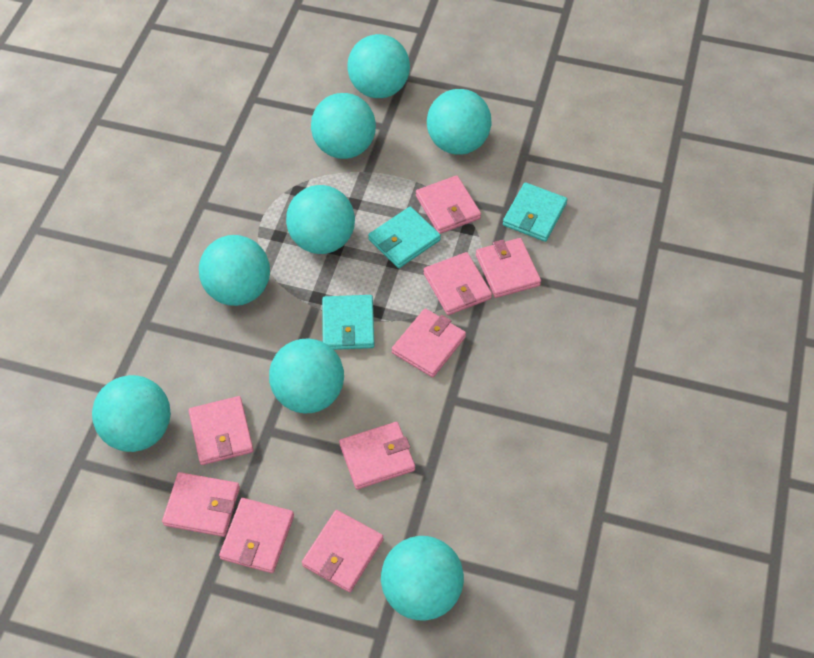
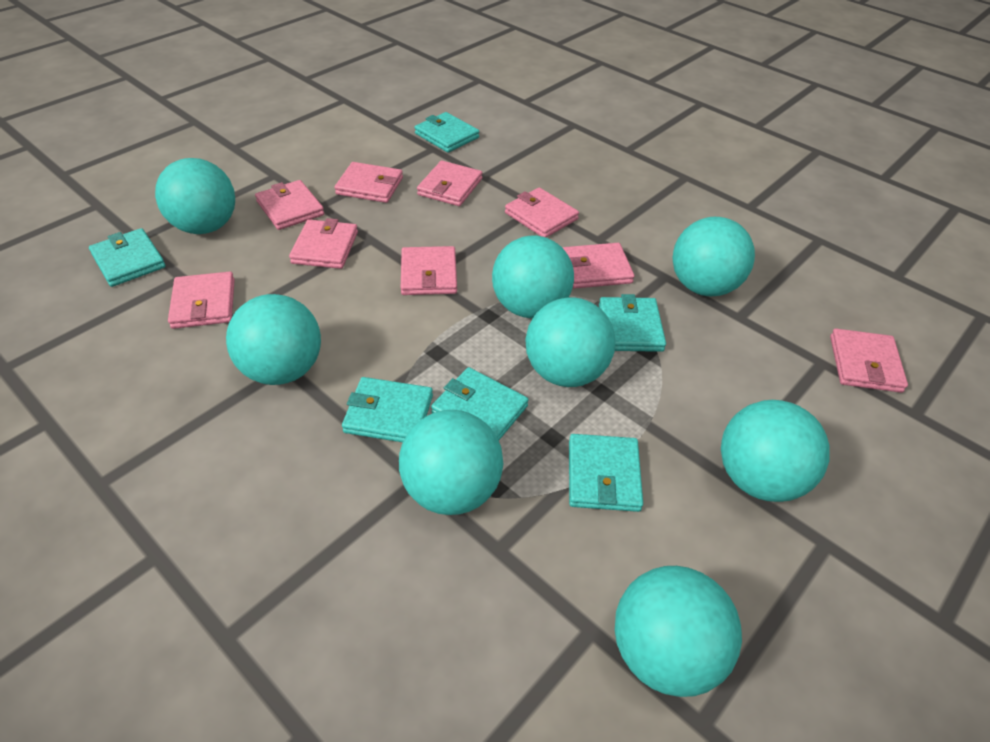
turquoise wallet: 3 -> 6

